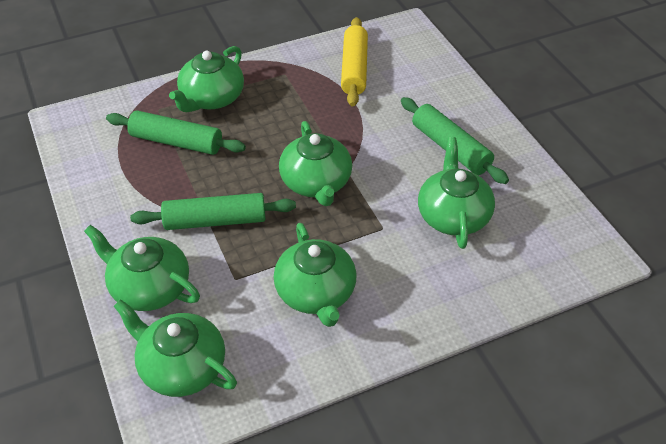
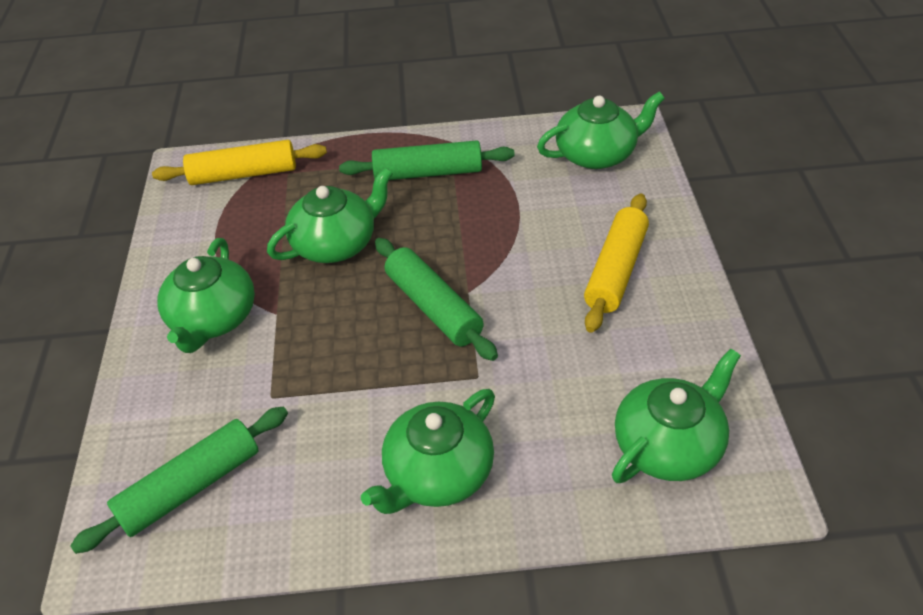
green teapot: 6 -> 5
yellow rolling pin: 1 -> 2

